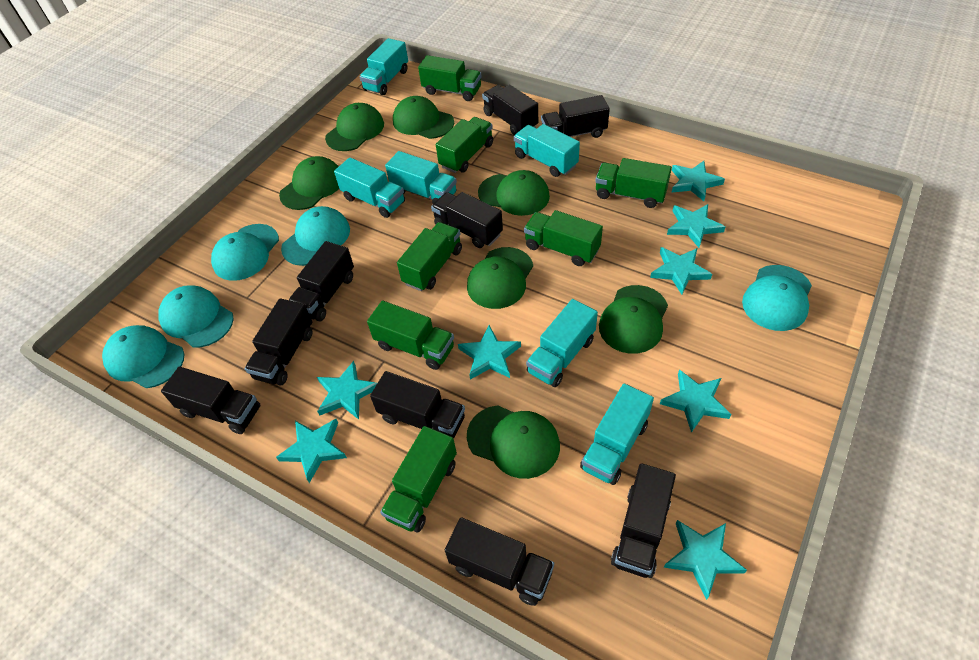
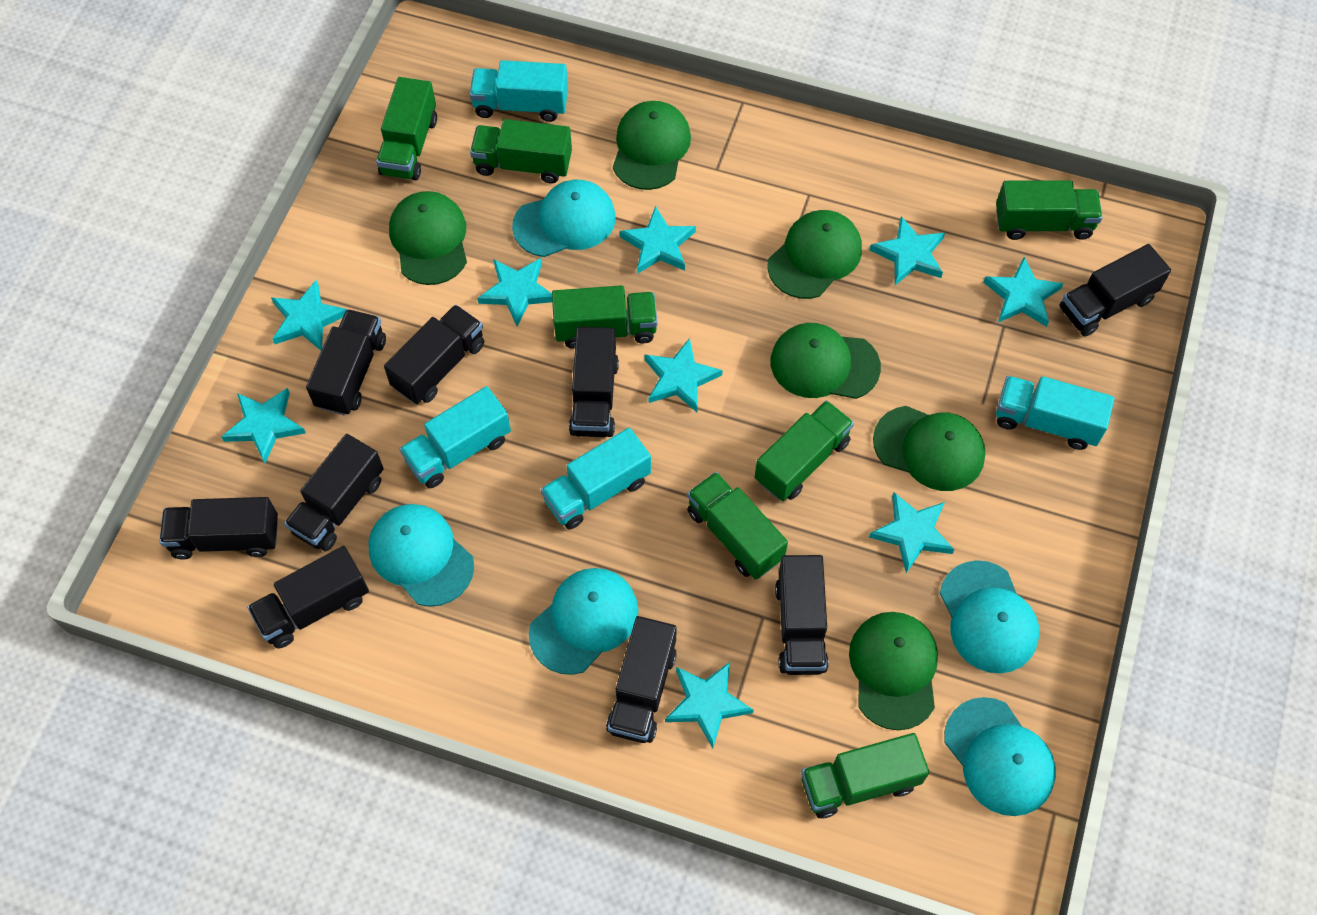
green cap: 7 -> 6
turquoise star: 8 -> 9
turquoise truck: 6 -> 4

